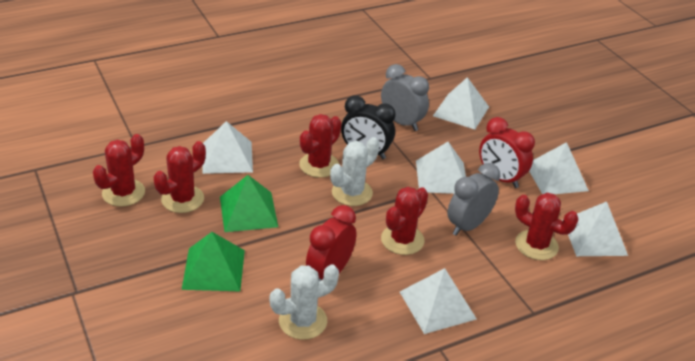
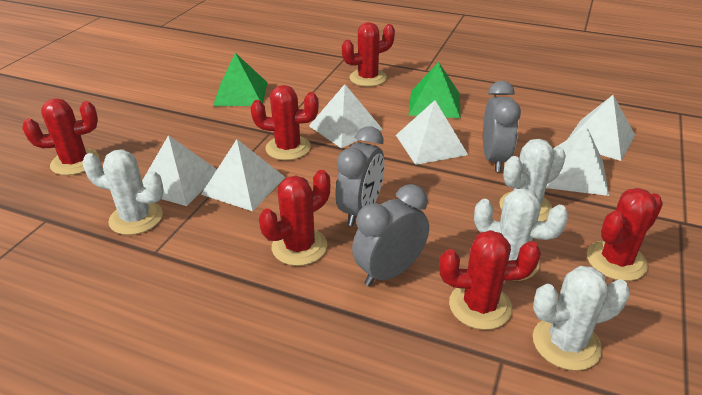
black clock: 1 -> 0
grey clock: 2 -> 3
red cactus: 5 -> 6
red clock: 2 -> 0
white cactus: 2 -> 4

